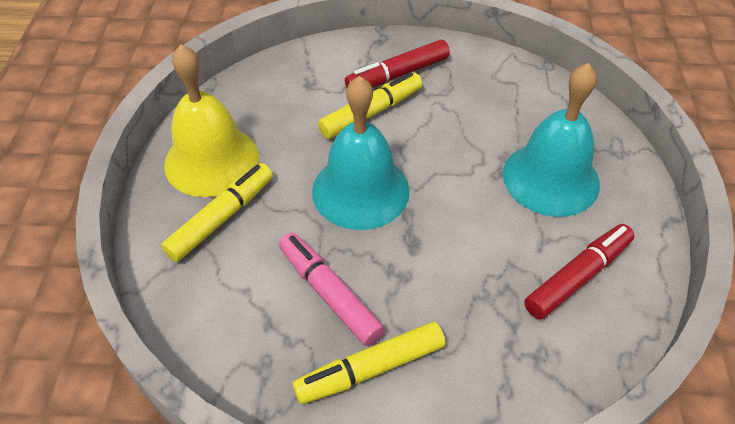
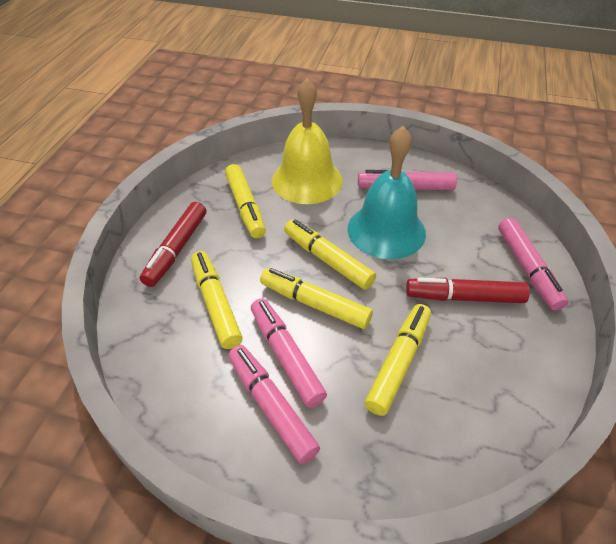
pink marker: 1 -> 4
turquoise bell: 2 -> 1
yellow marker: 3 -> 5

